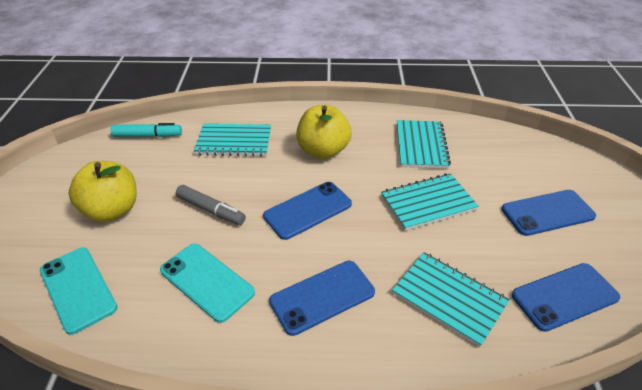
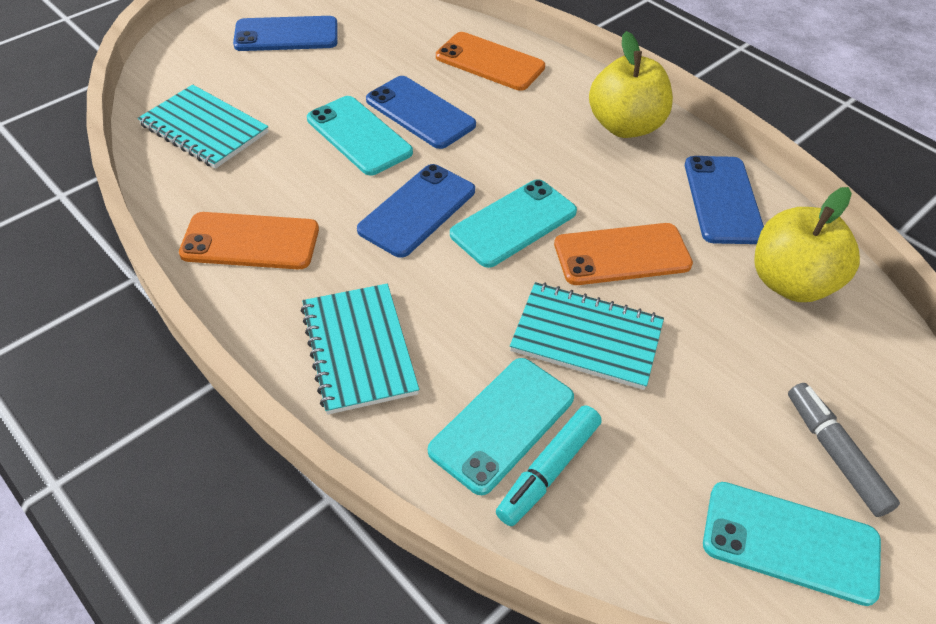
orange phone: 0 -> 3
turquoise notebook: 4 -> 3
turquoise phone: 2 -> 4

